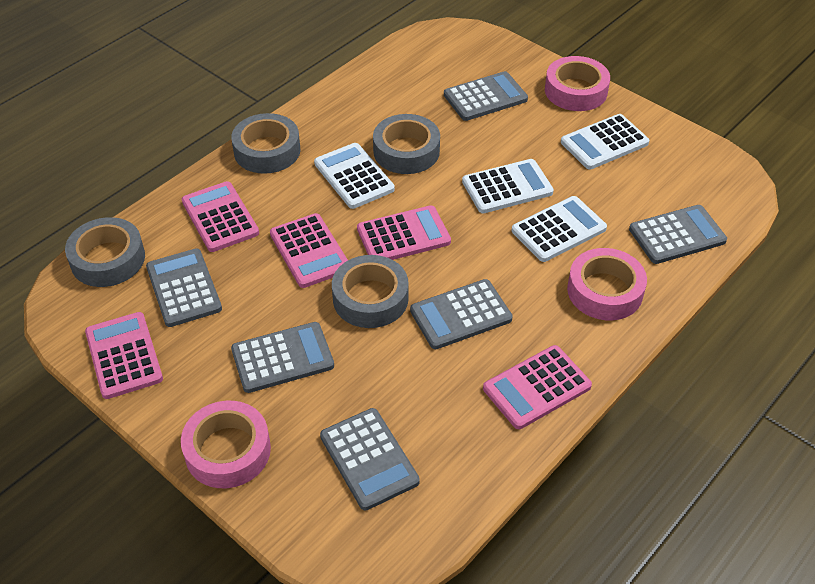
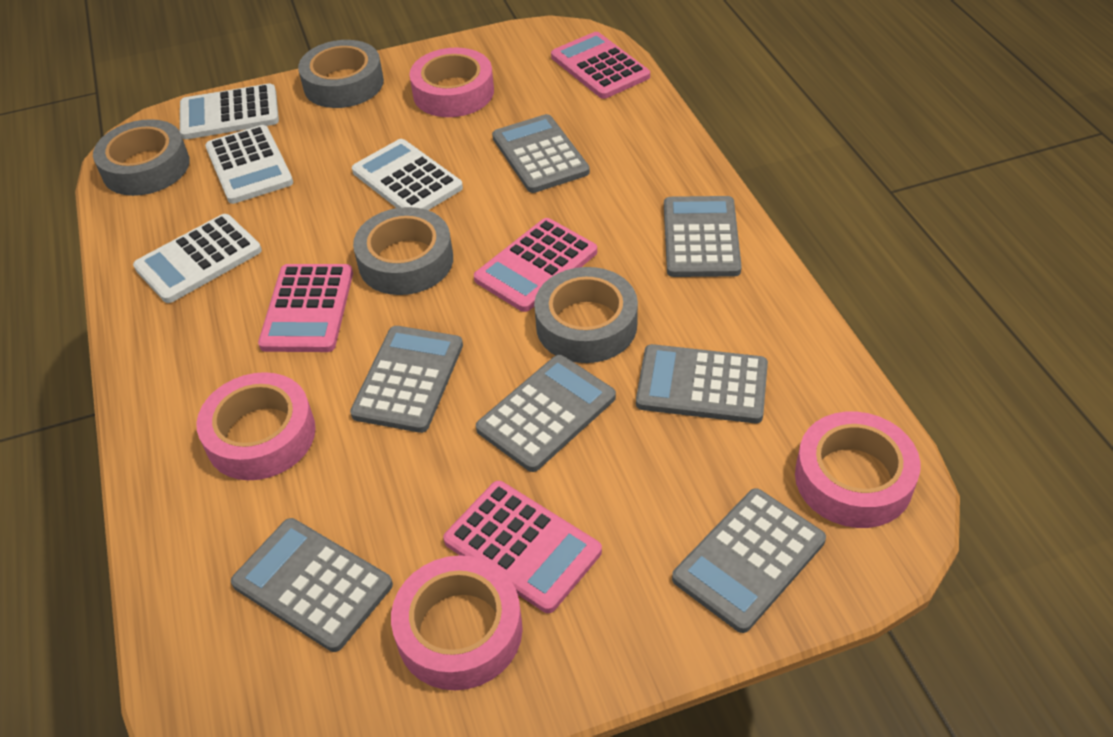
grey calculator: 6 -> 7
pink calculator: 5 -> 4
pink tape: 3 -> 4

